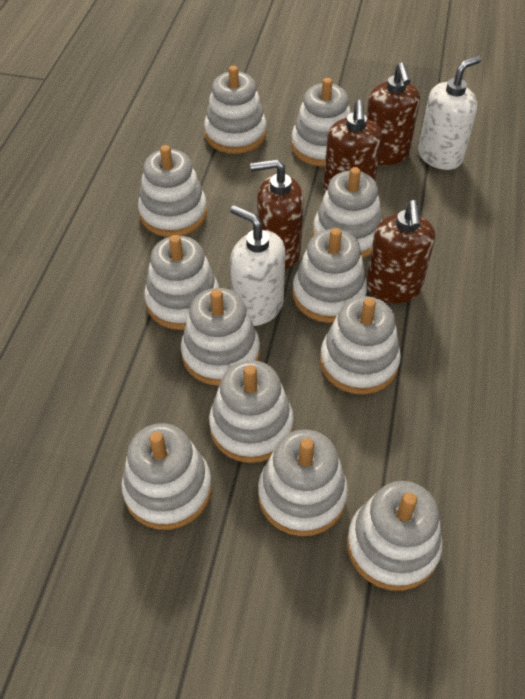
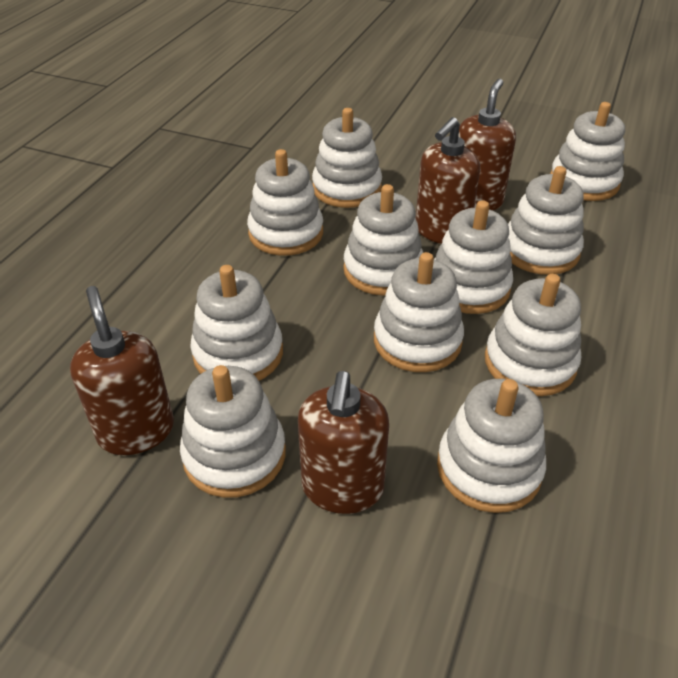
white soap dispenser: 2 -> 0
white stacking toy: 12 -> 11

